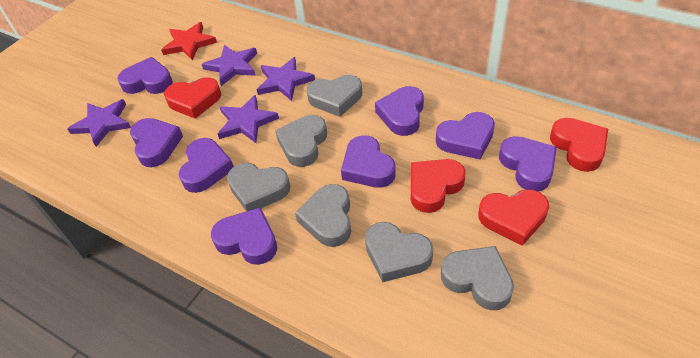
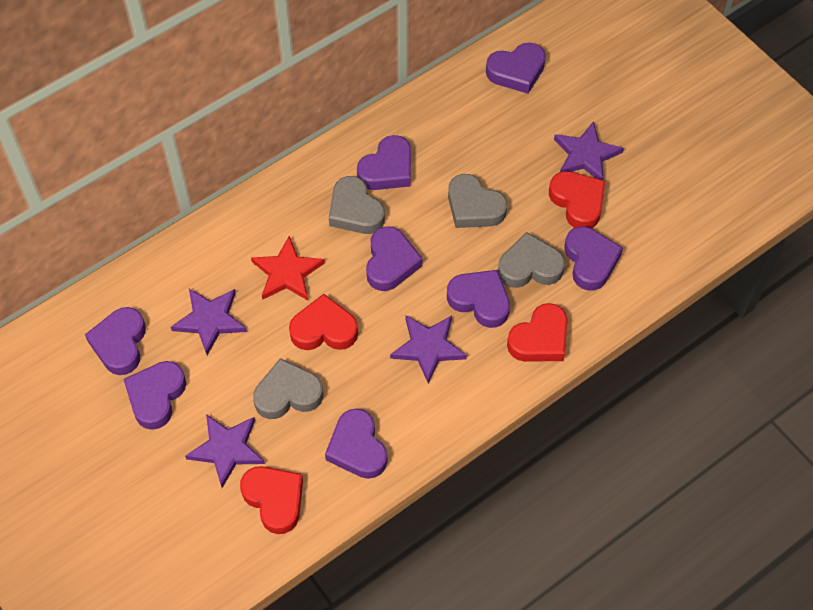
grey heart: 6 -> 4

